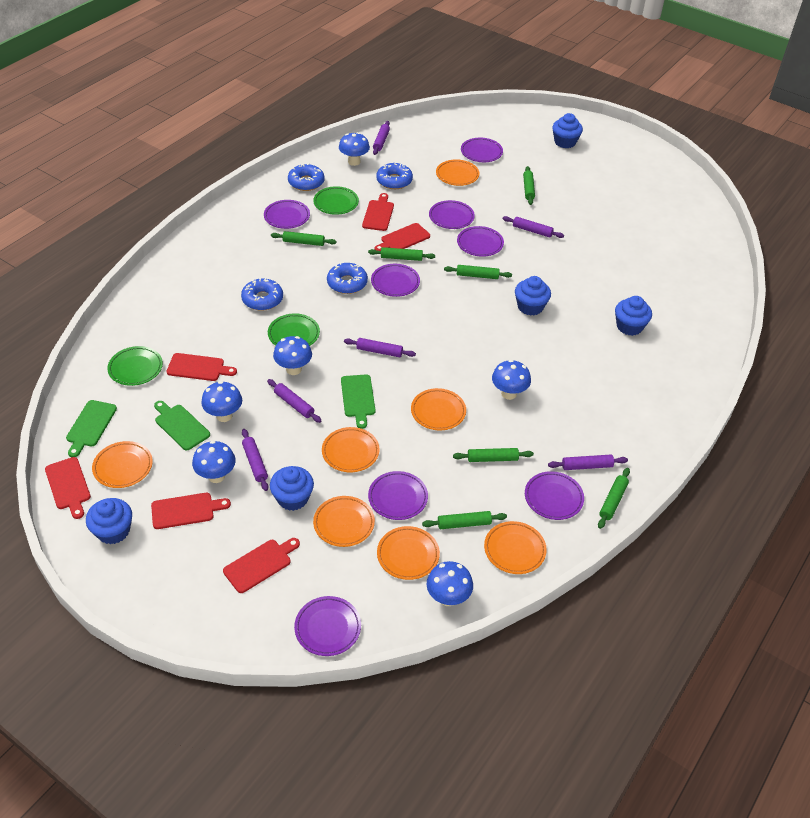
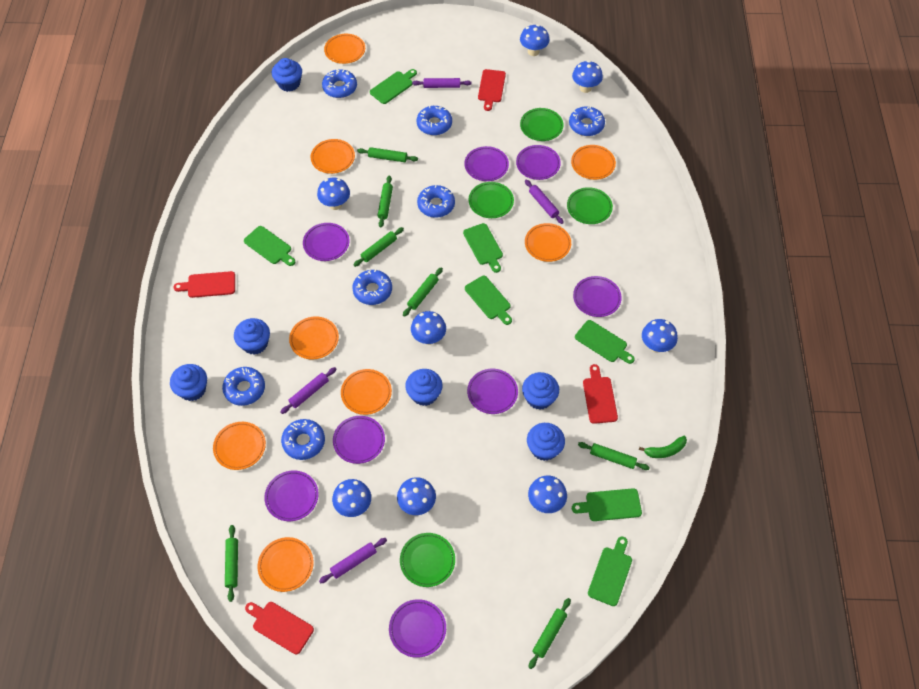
blue cupcake: 5 -> 6
blue donut: 4 -> 7
blue mushroom: 6 -> 8
green banana: 0 -> 1
green cutting board: 3 -> 7
green plate: 3 -> 4
orange plate: 7 -> 8
purple rolling pin: 6 -> 4
red cutting board: 6 -> 4

